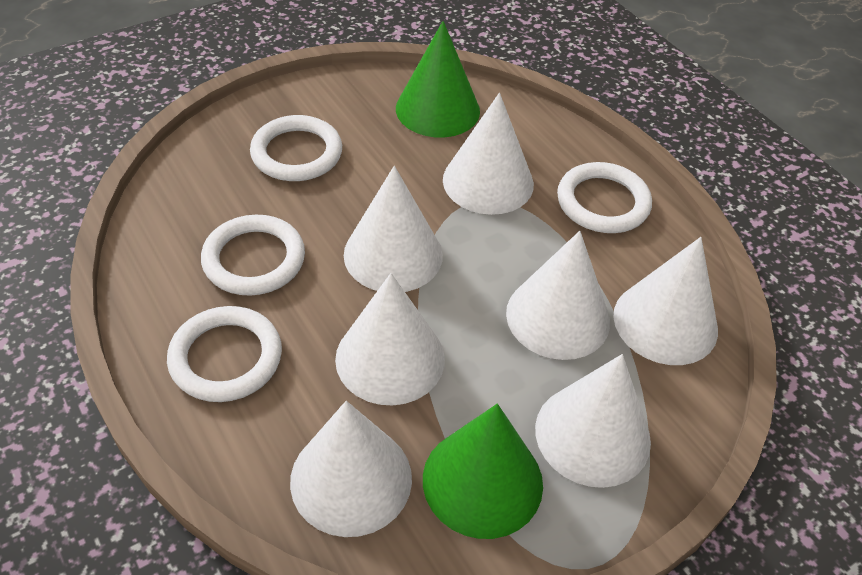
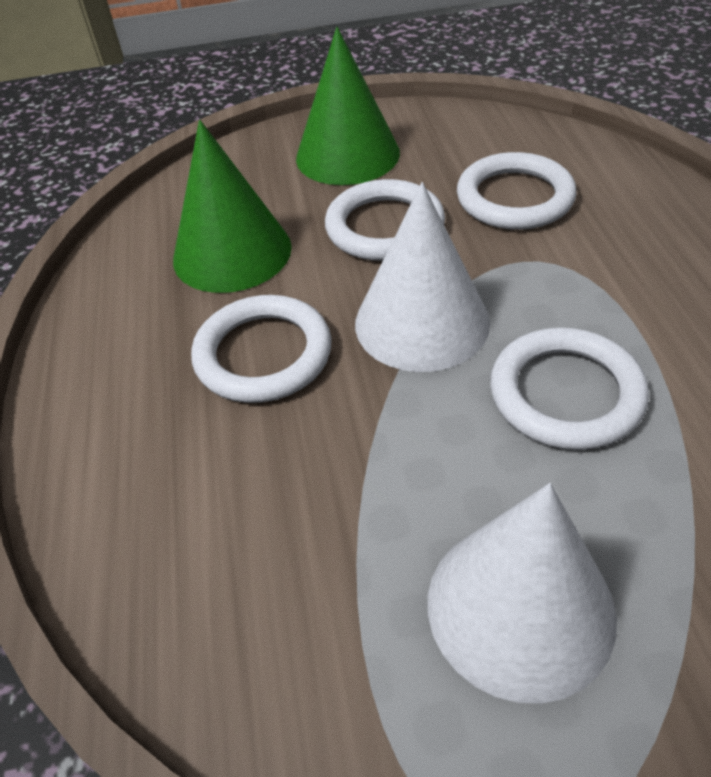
white cone: 7 -> 2

